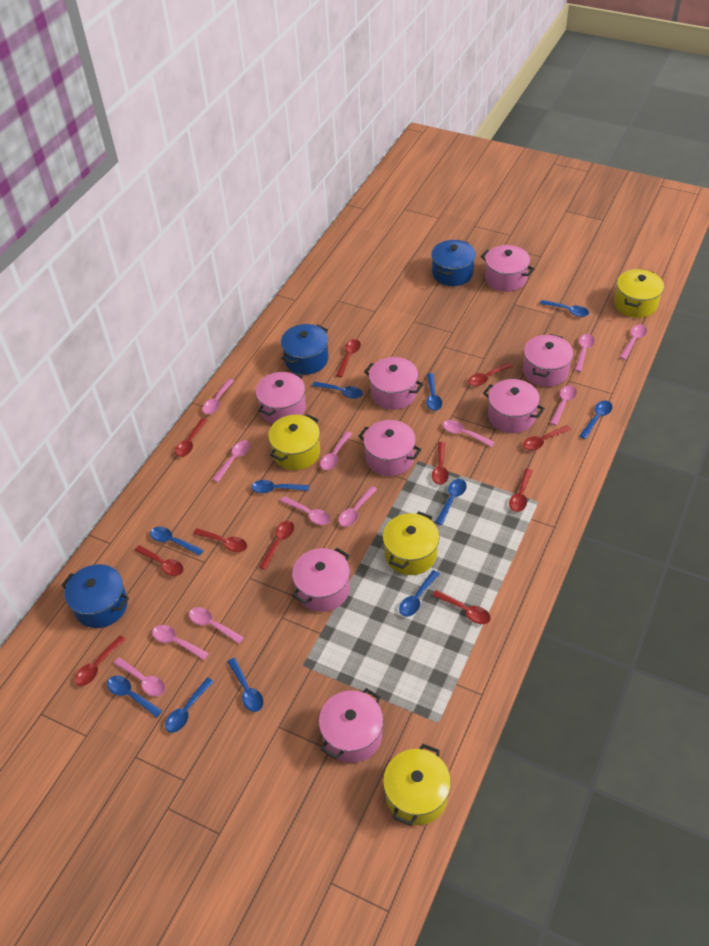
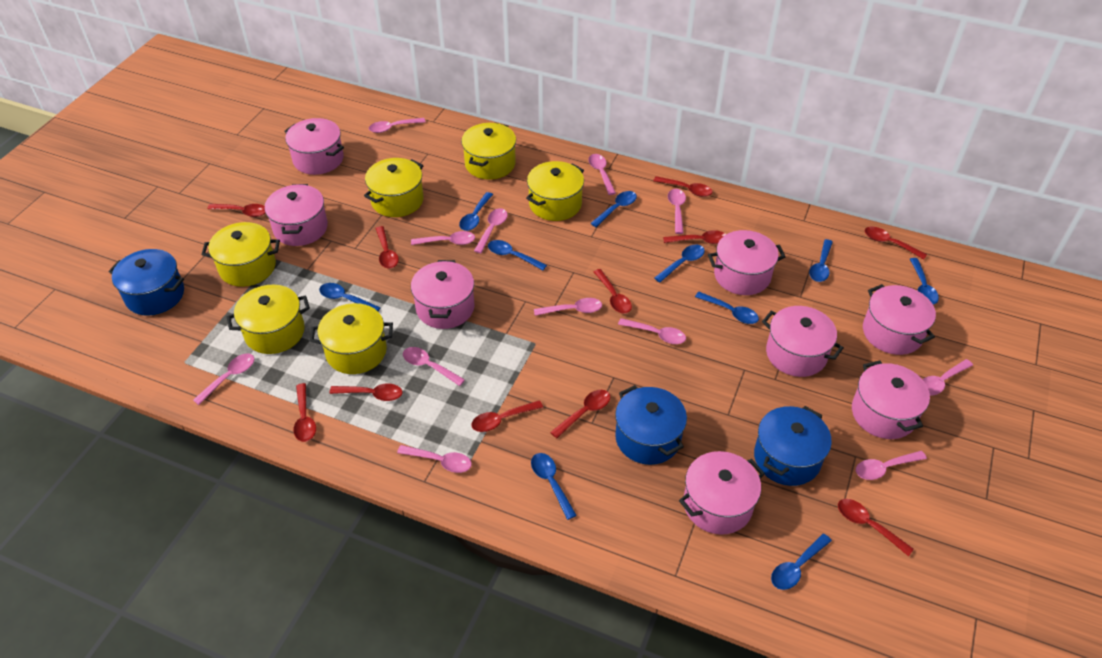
blue spoon: 11 -> 10
yellow pot: 4 -> 6

